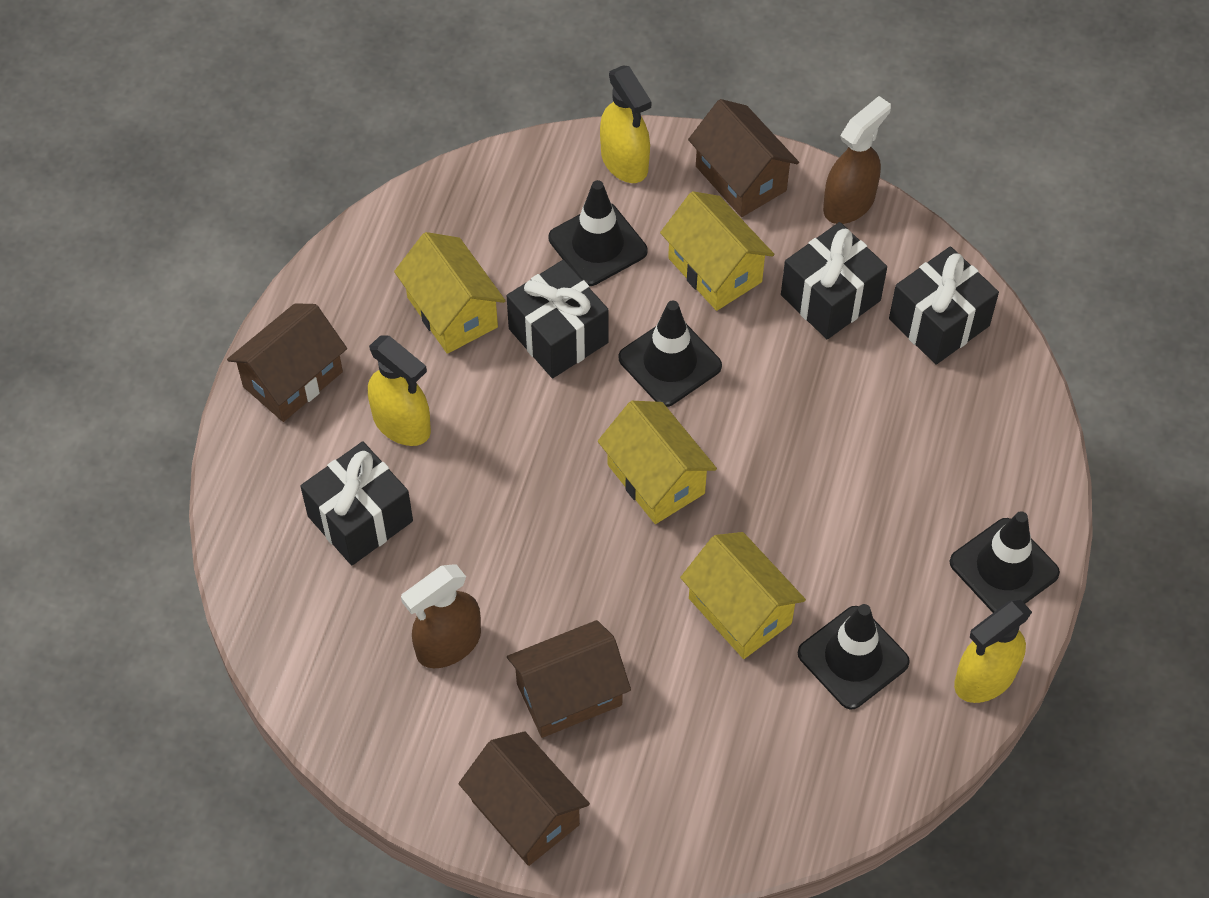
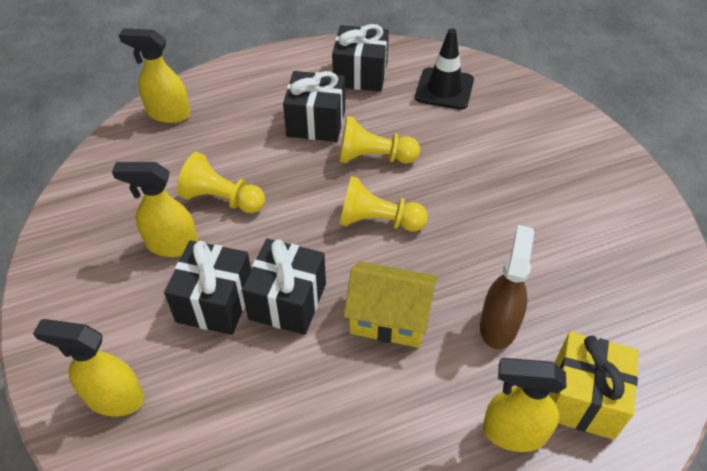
black traffic cone: 4 -> 1
brown house: 4 -> 0
brown spray bottle: 2 -> 1
yellow gift: 0 -> 1
yellow house: 4 -> 1
yellow pawn: 0 -> 3
yellow spray bottle: 3 -> 4

